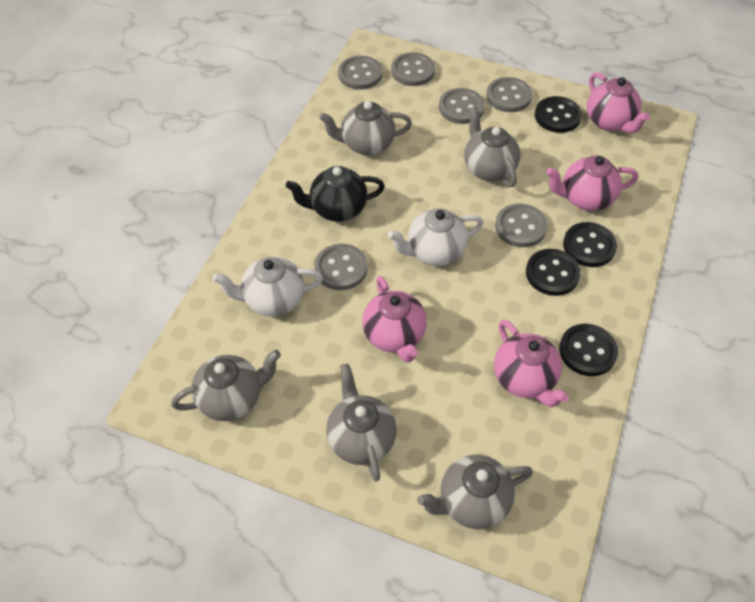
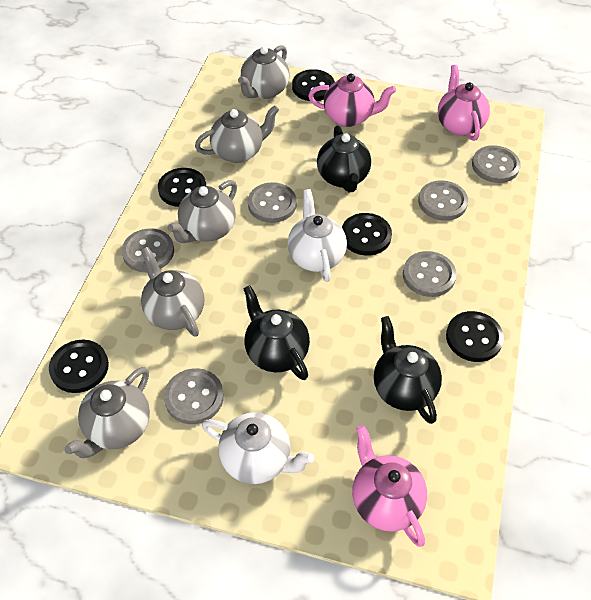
black button: 4 -> 5
black teapot: 1 -> 3
pink teapot: 4 -> 3

